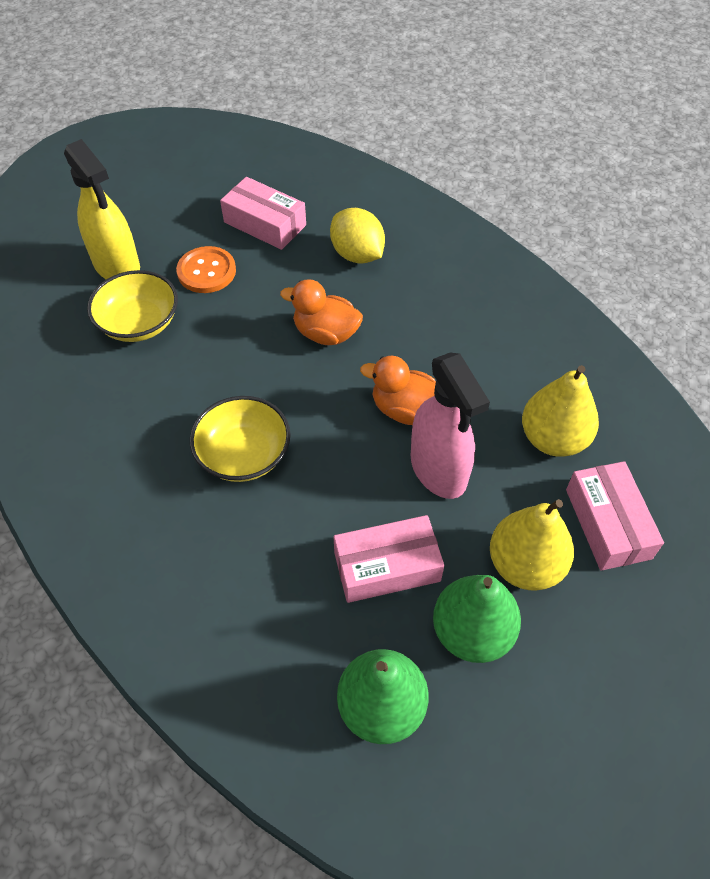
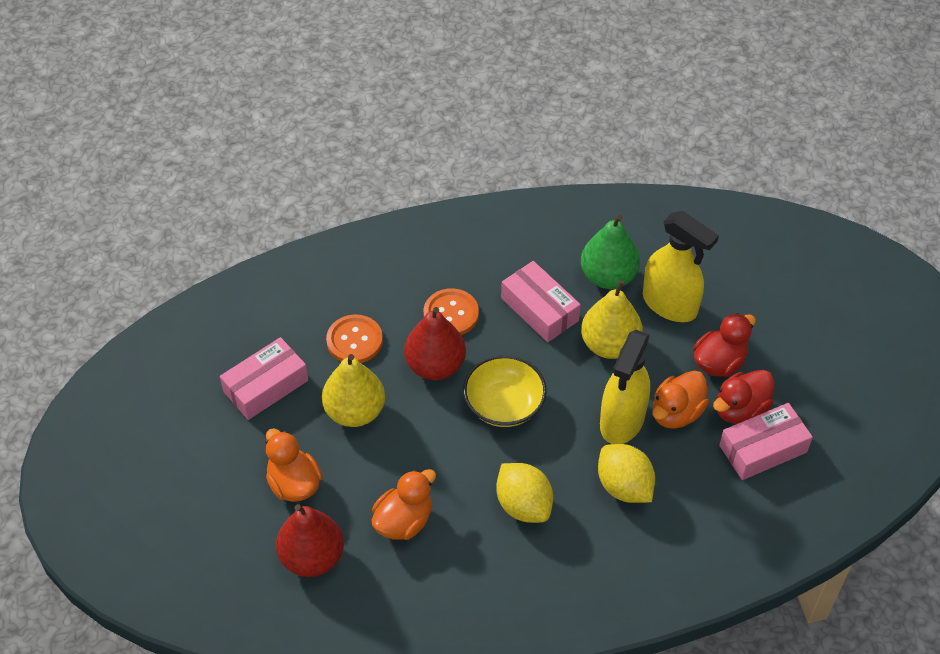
green pear: 2 -> 1
orange button: 1 -> 2
orange duck: 2 -> 3
pink spray bottle: 1 -> 0
red duck: 0 -> 2
red pear: 0 -> 2
yellow bowl: 2 -> 1
yellow lemon: 1 -> 2
yellow spray bottle: 1 -> 2

